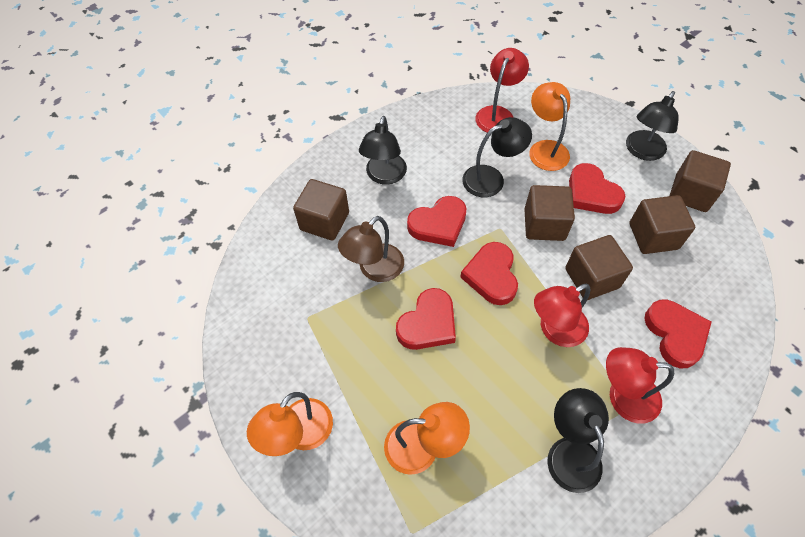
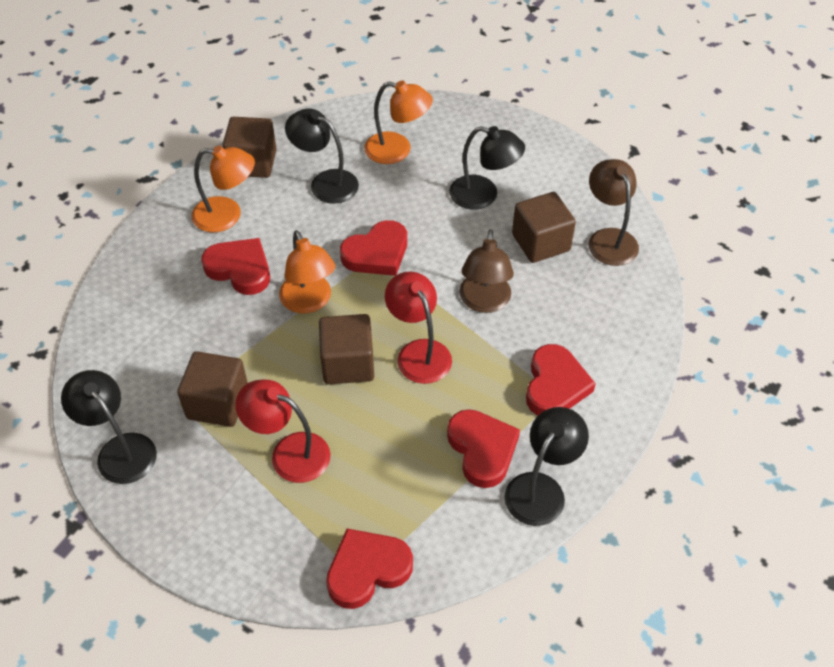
brown cube: 5 -> 4
brown lamp: 1 -> 2
red lamp: 3 -> 2

